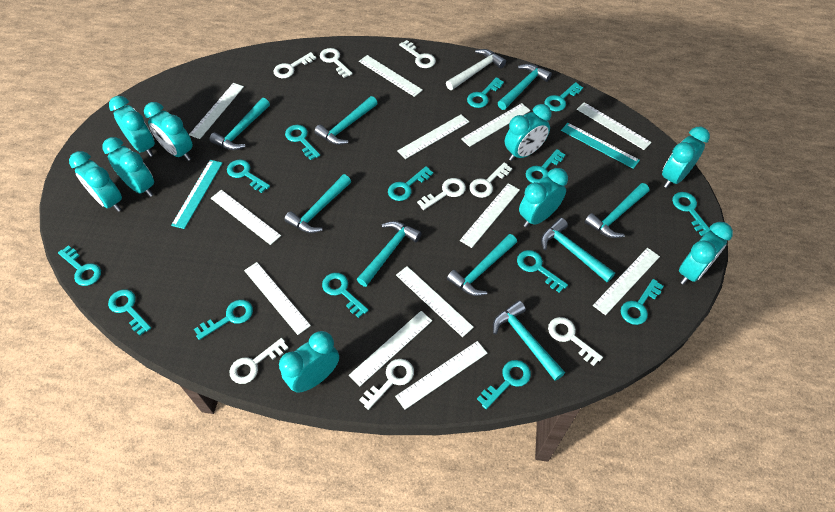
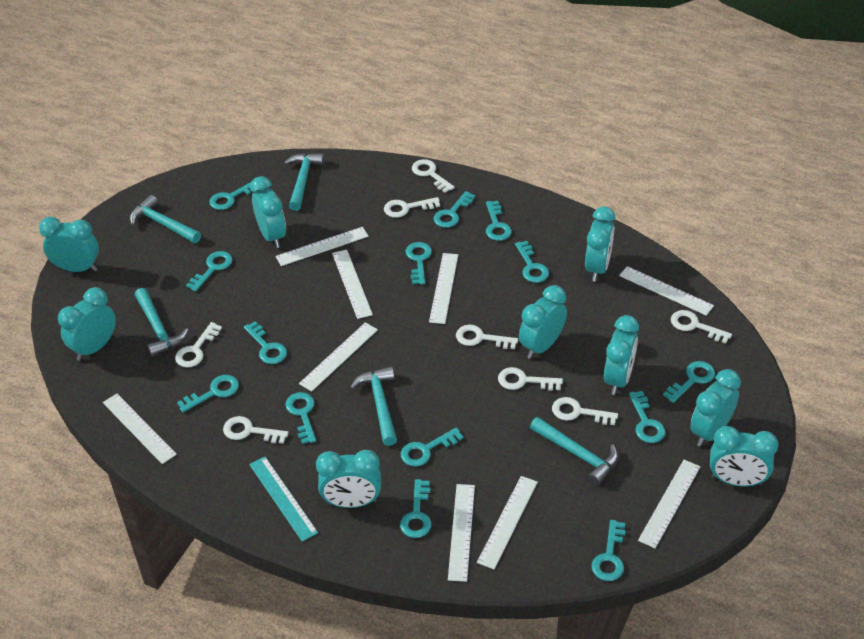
turquoise hammer: 9 -> 5
turquoise ruler: 2 -> 1
white hammer: 1 -> 0
white ruler: 12 -> 9

